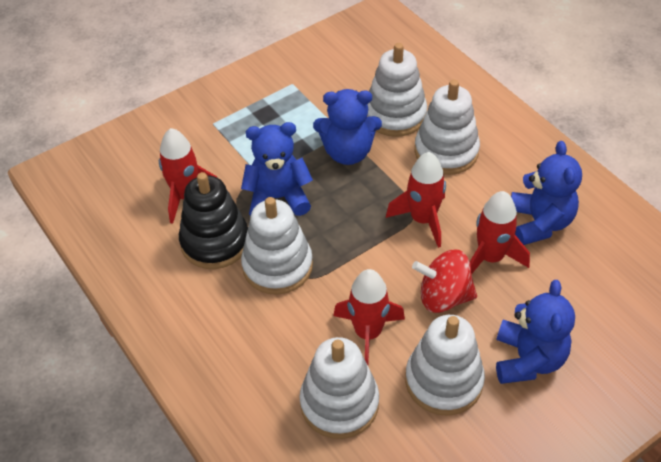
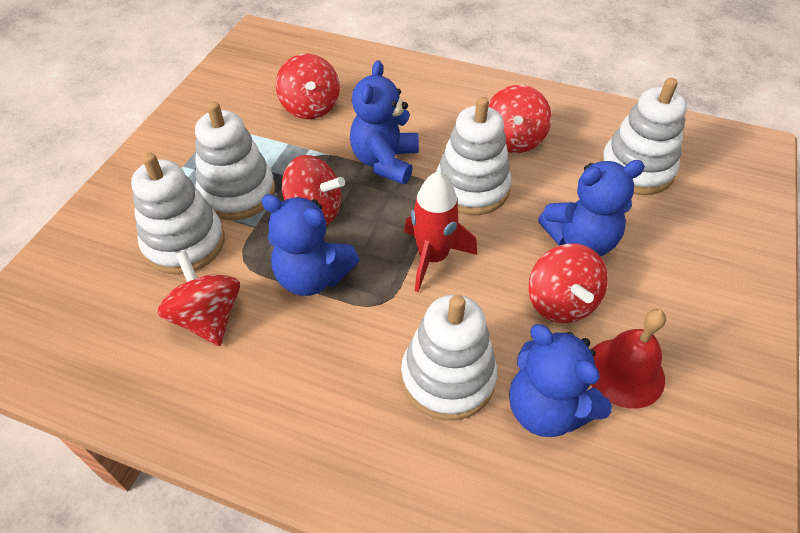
black stacking toy: 1 -> 0
red bell: 0 -> 1
red rocket: 4 -> 1
red spinning top: 1 -> 5

